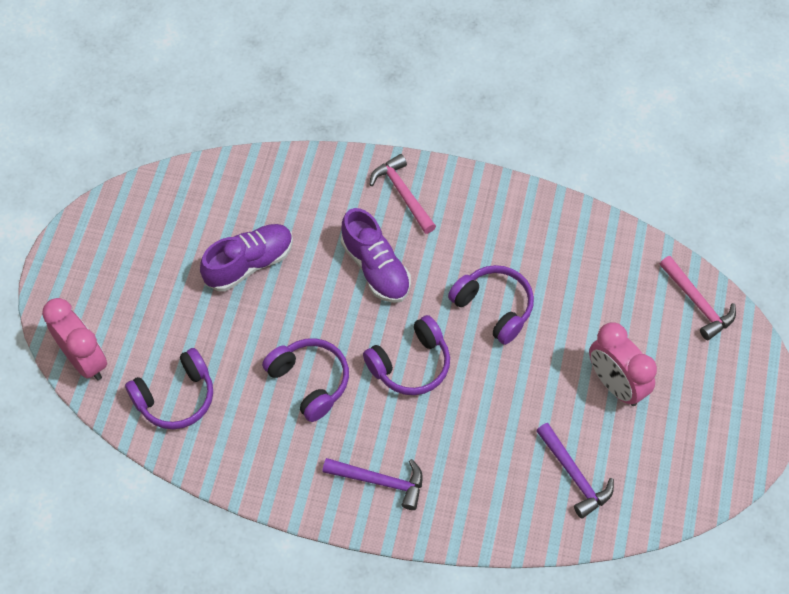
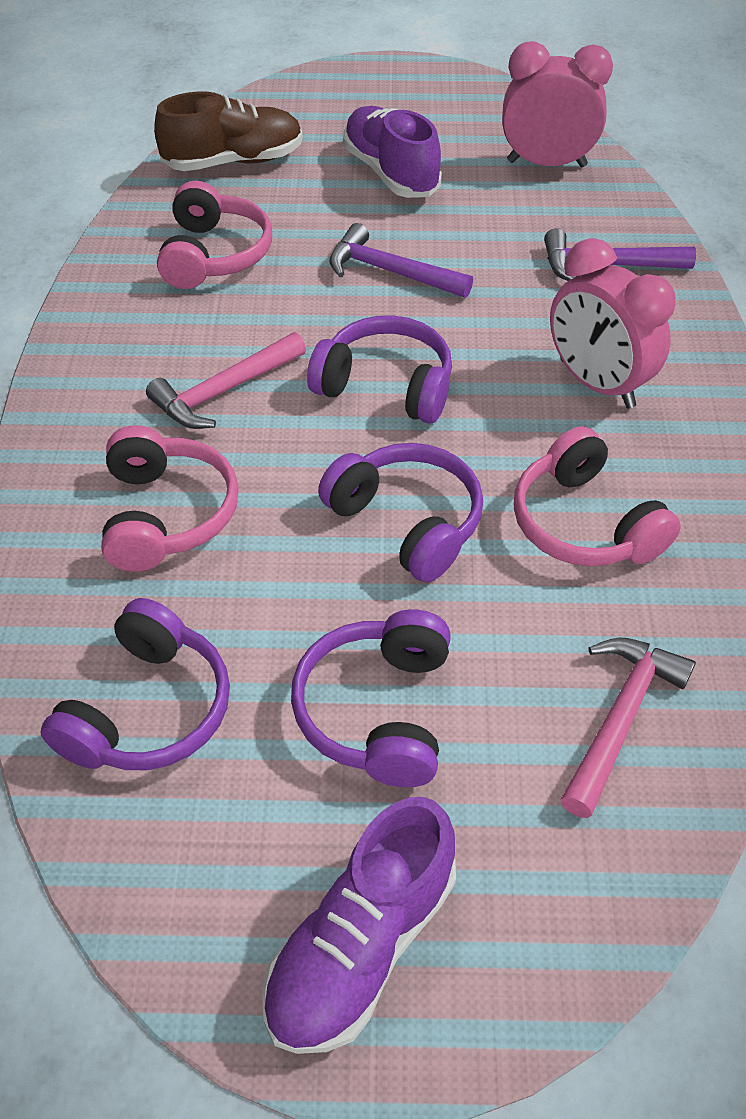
brown shoe: 0 -> 1
pink headphones: 0 -> 3

